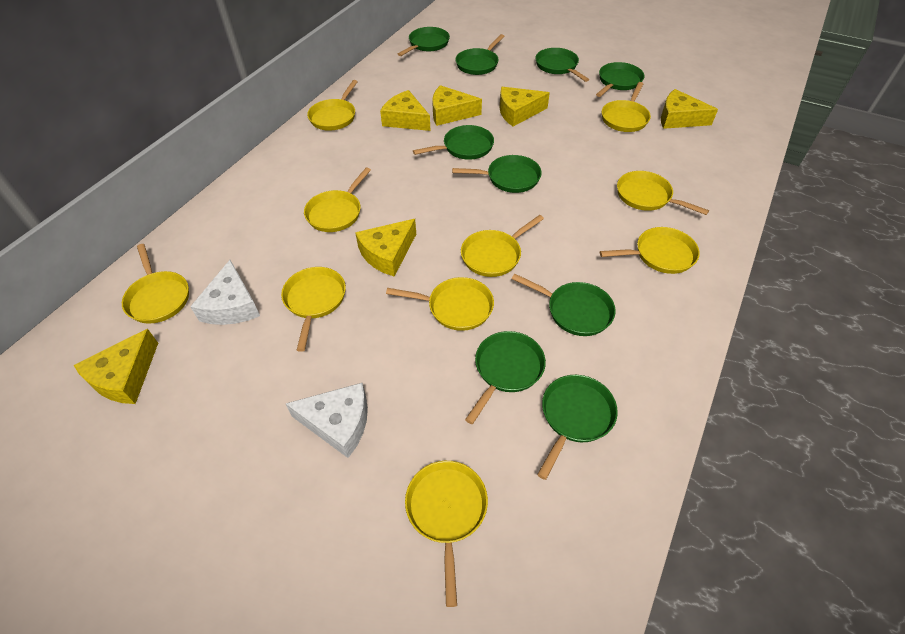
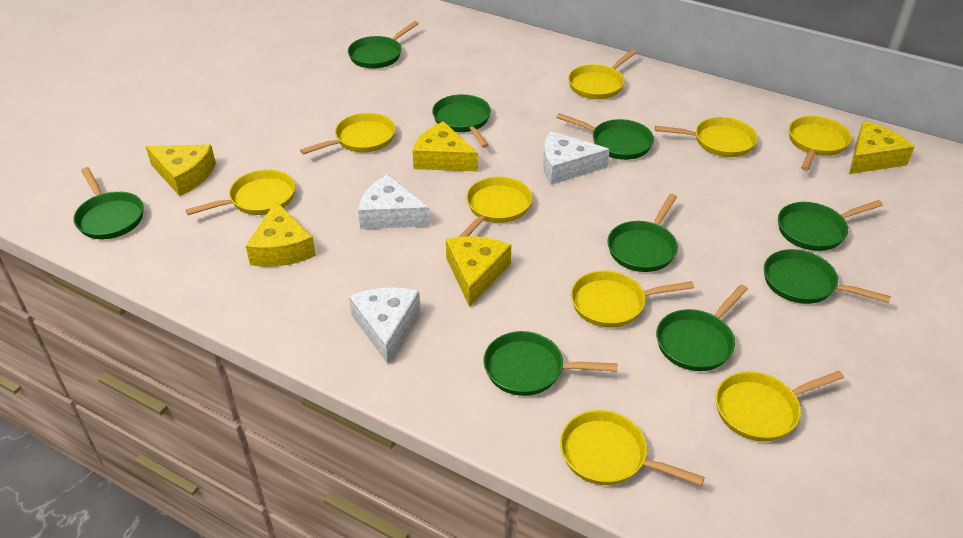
white cheese: 2 -> 3
yellow cheese: 6 -> 5
yellow pan: 10 -> 9

